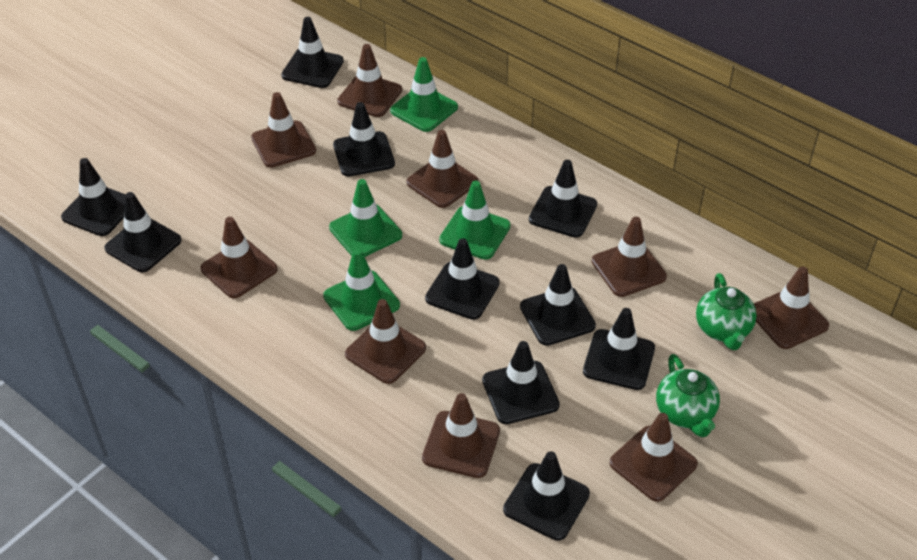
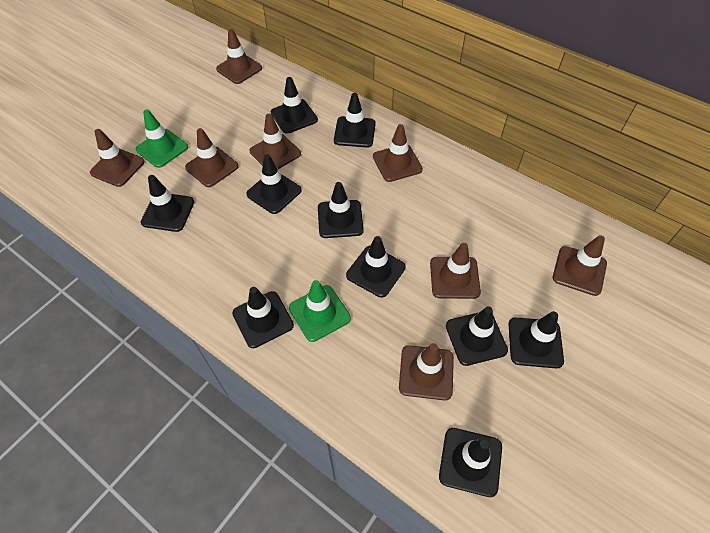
brown traffic cone: 9 -> 8
green teapot: 2 -> 0
green traffic cone: 4 -> 2

